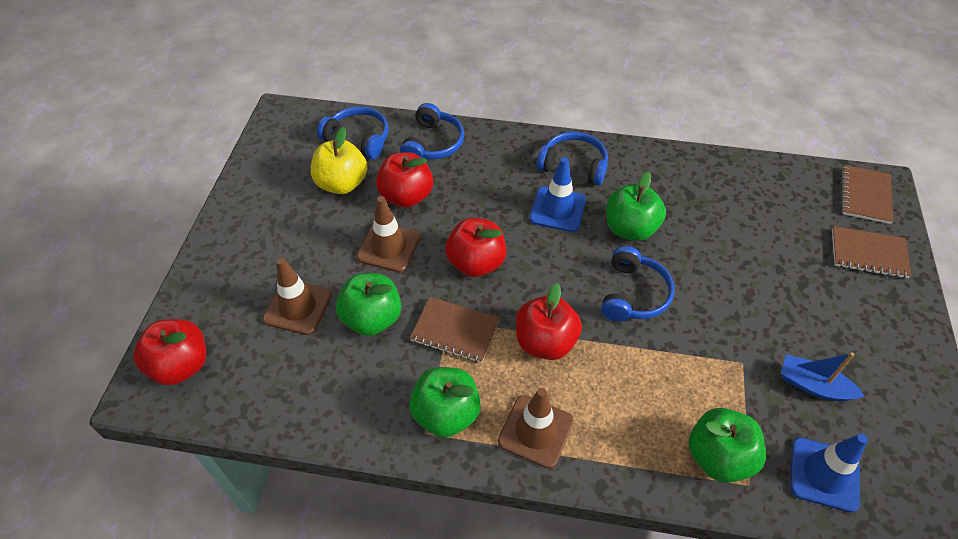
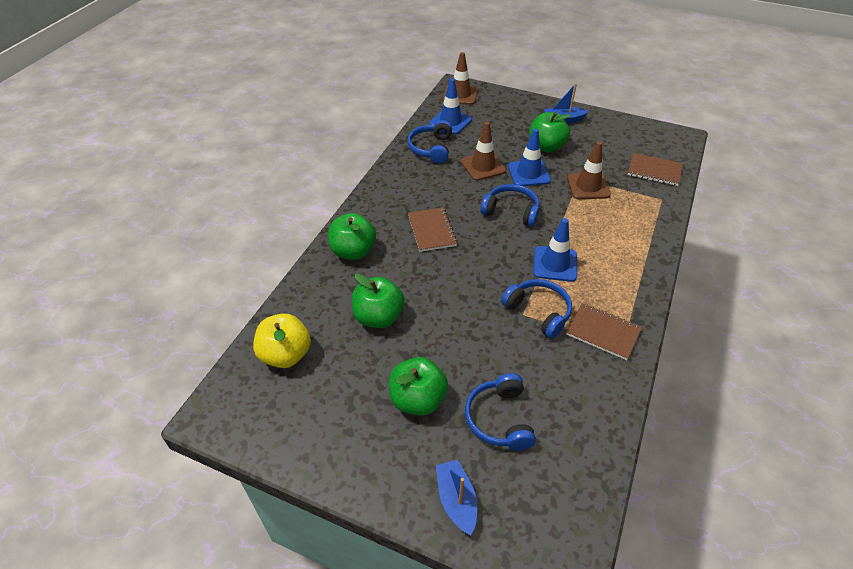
blue boat: 1 -> 2
blue traffic cone: 2 -> 3
red apple: 4 -> 0

